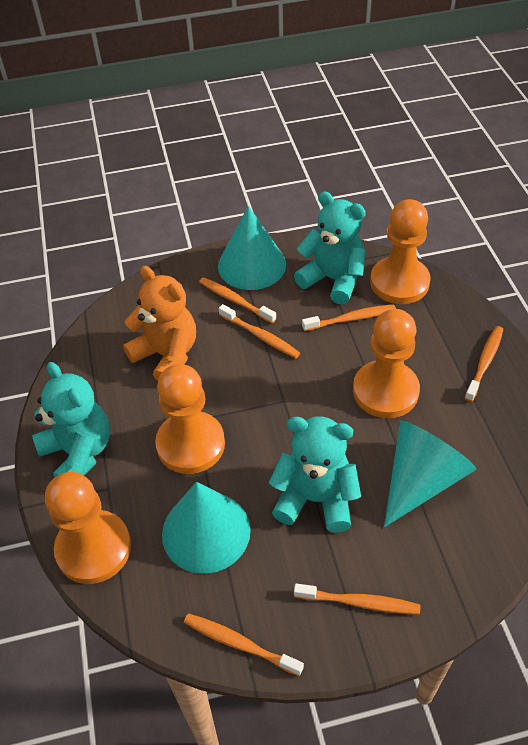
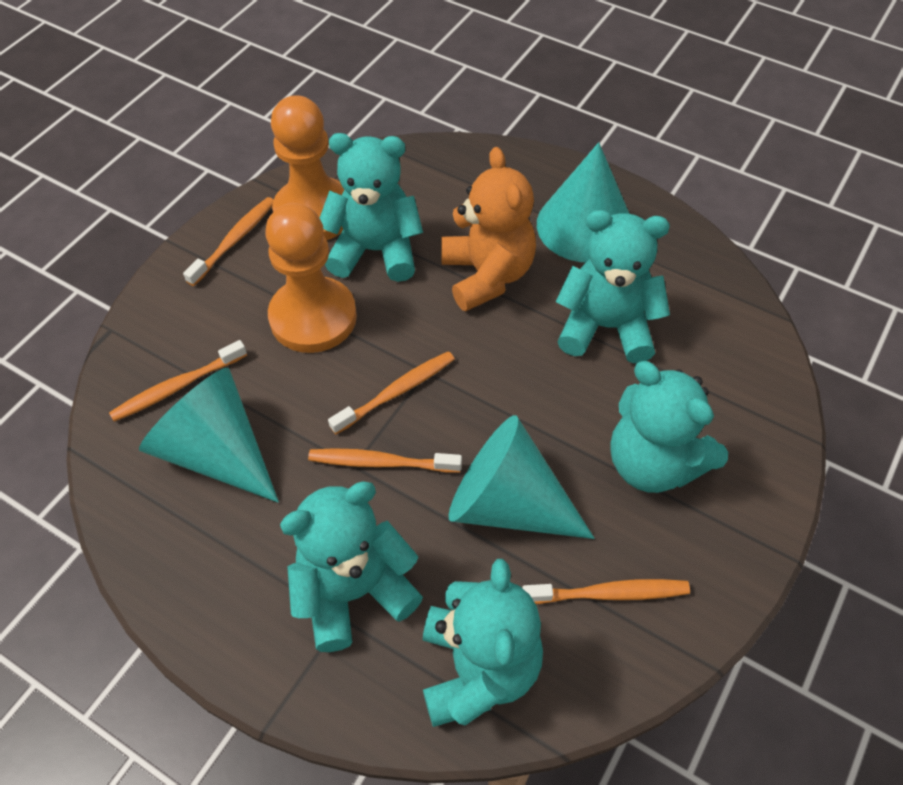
orange pawn: 4 -> 2
orange toothbrush: 6 -> 5
turquoise teddy bear: 3 -> 5

